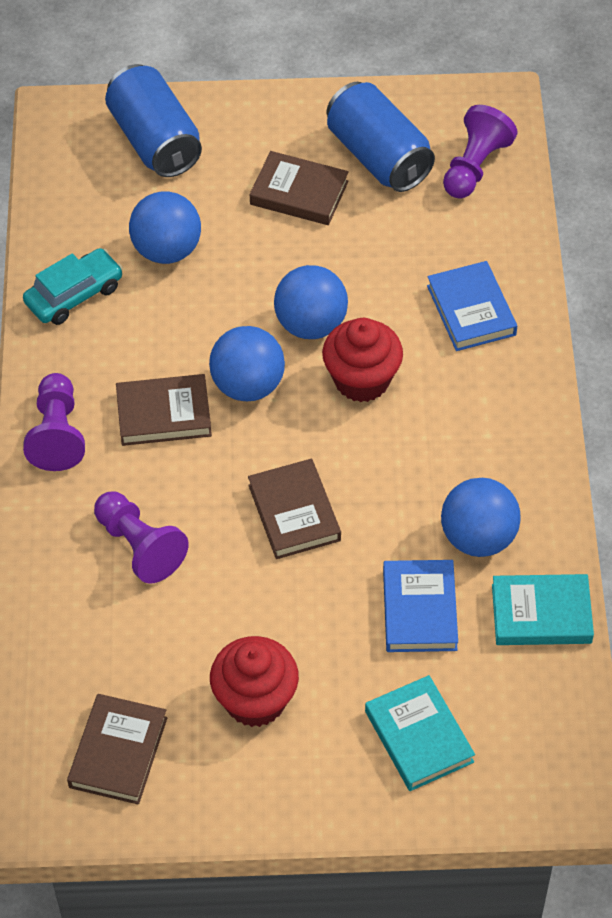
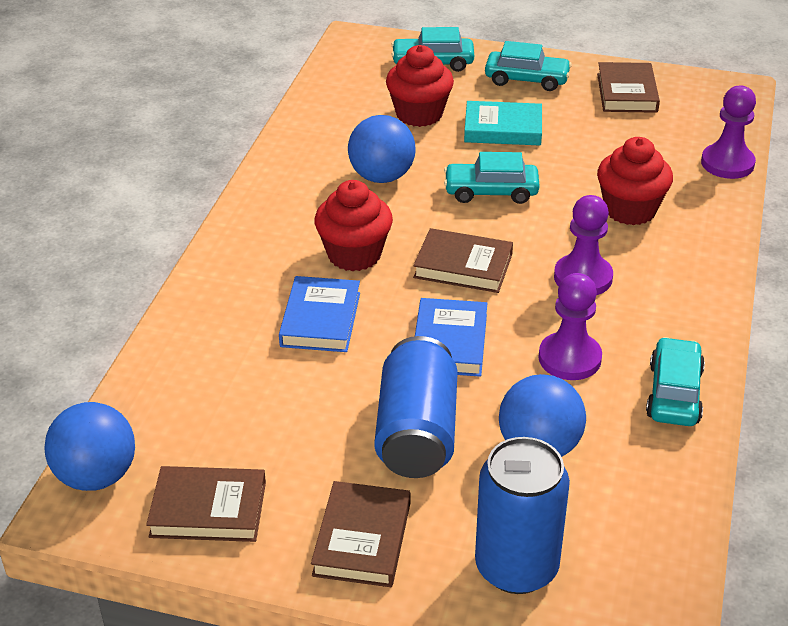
blue ball: 4 -> 3
red cupcake: 2 -> 3
turquoise book: 2 -> 1
turquoise car: 1 -> 4

